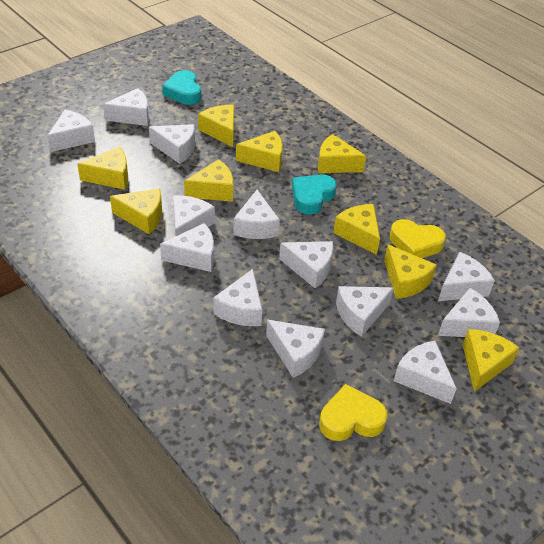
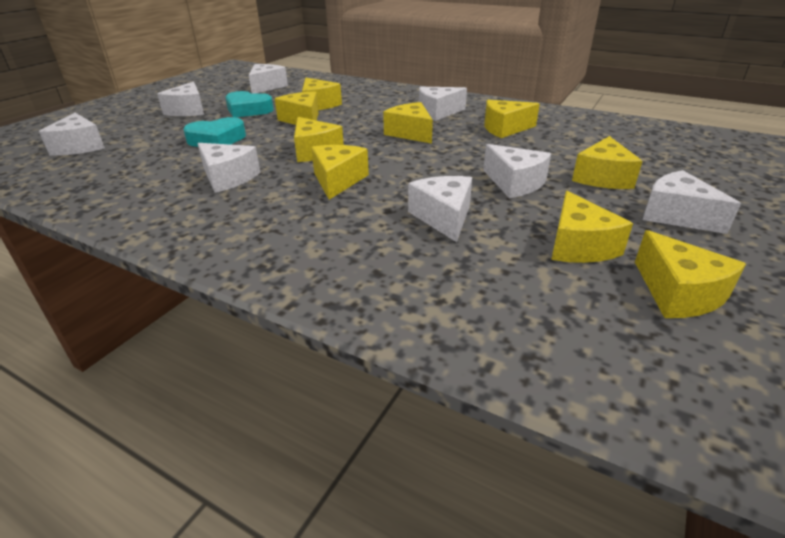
white cheese: 13 -> 8
yellow heart: 2 -> 0

